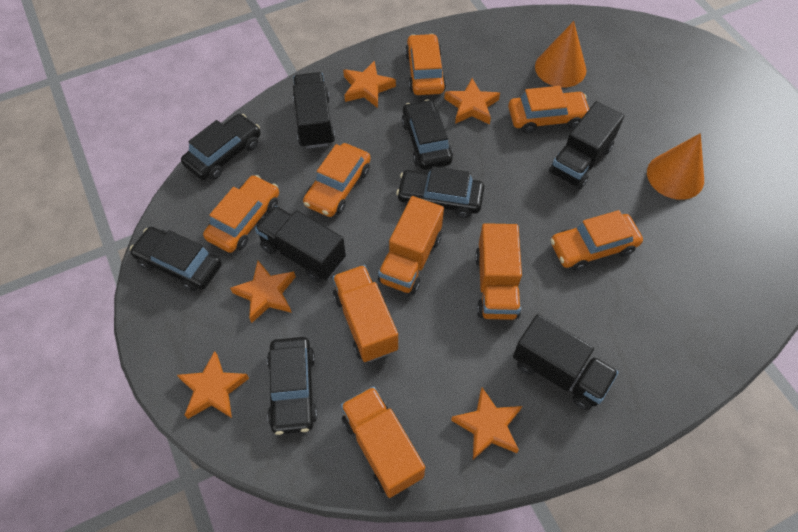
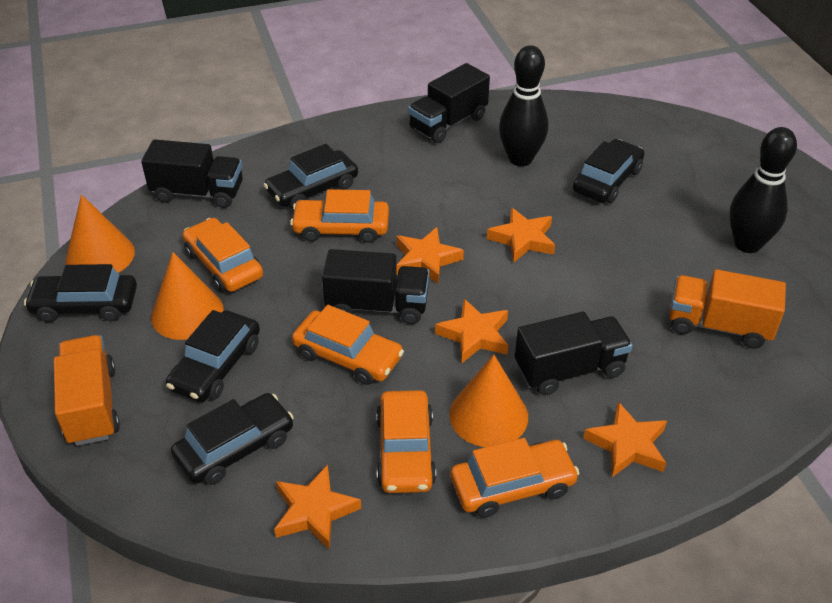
black bowling pin: 0 -> 2
orange cone: 2 -> 3
orange truck: 4 -> 2

